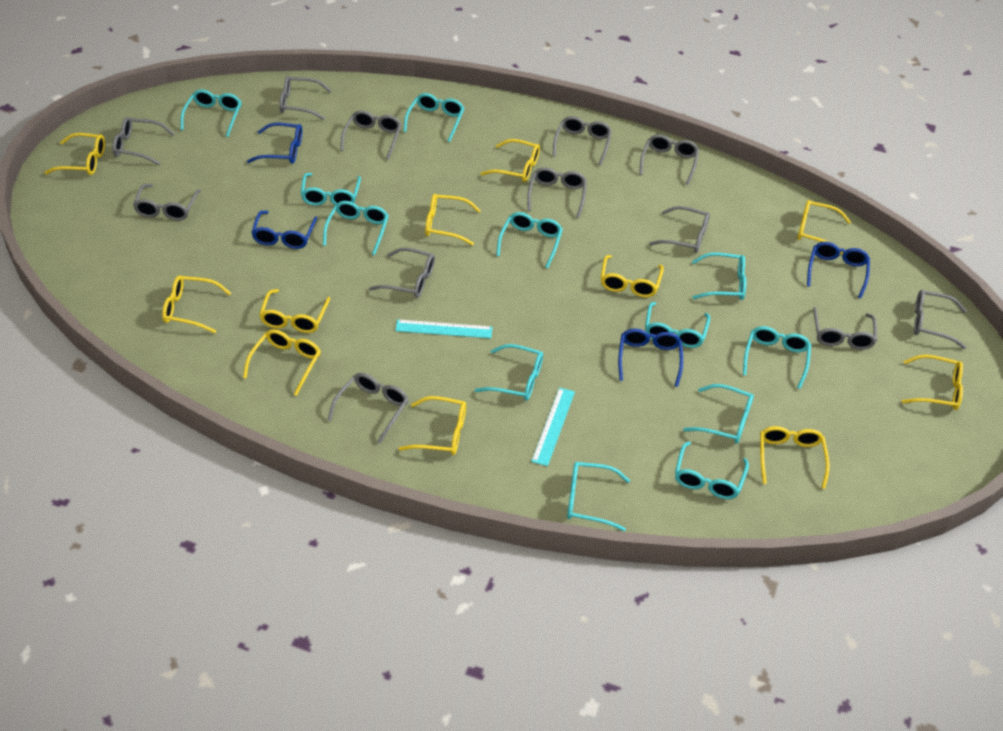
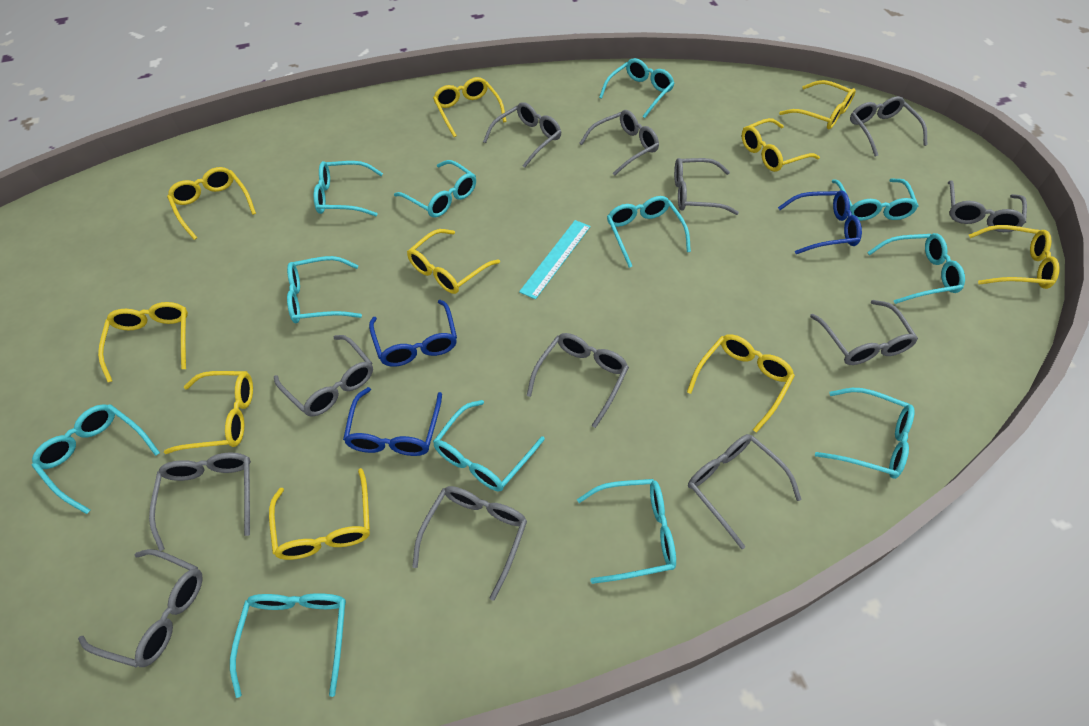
blue glasses: 4 -> 3
turquoise ruler: 2 -> 1
yellow glasses: 11 -> 10

